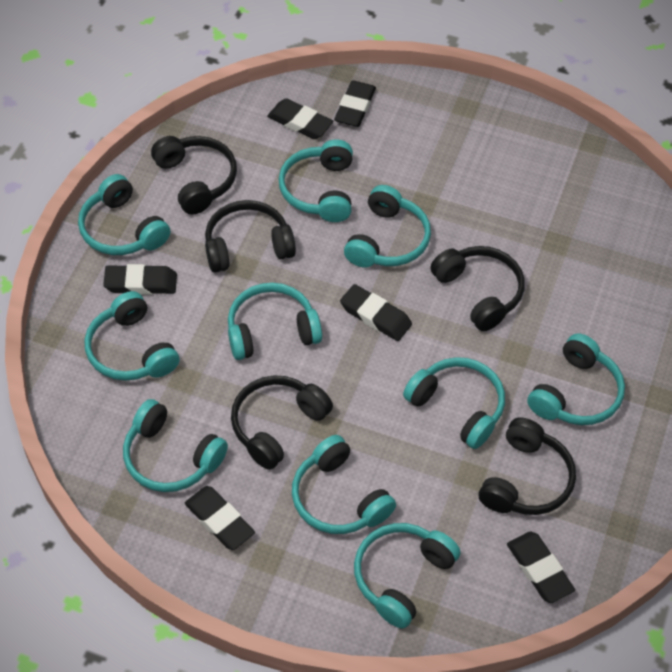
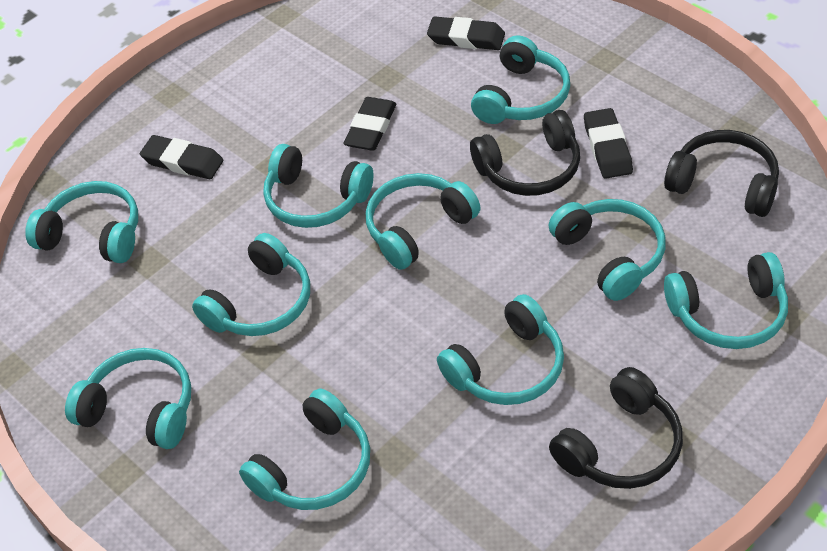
black eraser: 6 -> 4
black headphones: 5 -> 3

